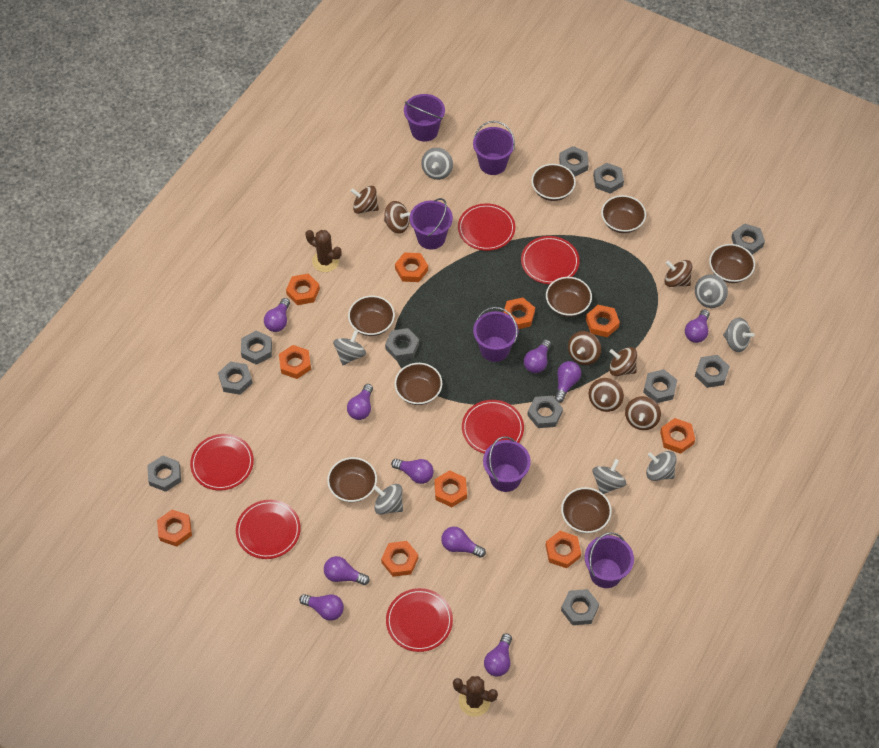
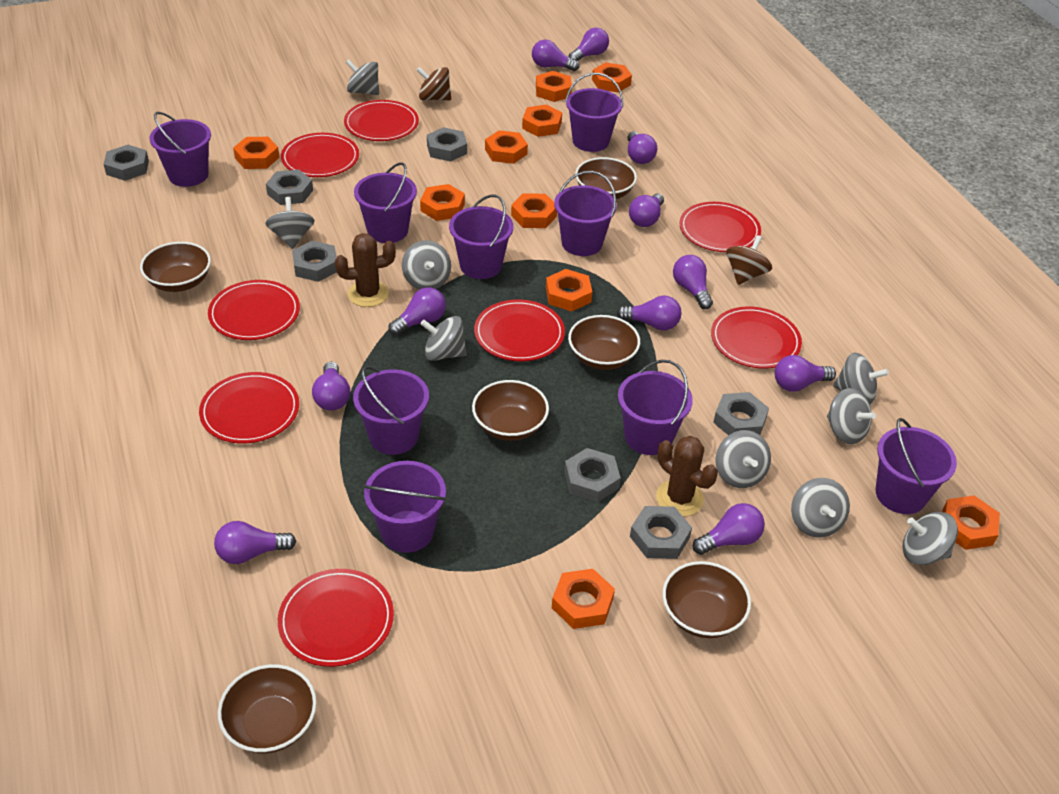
brown bowl: 8 -> 6
brown spinning top: 7 -> 2
grey nut: 11 -> 7
grey spinning top: 7 -> 9
purple bucket: 6 -> 9
purple light bulb: 10 -> 11
red plate: 6 -> 8

